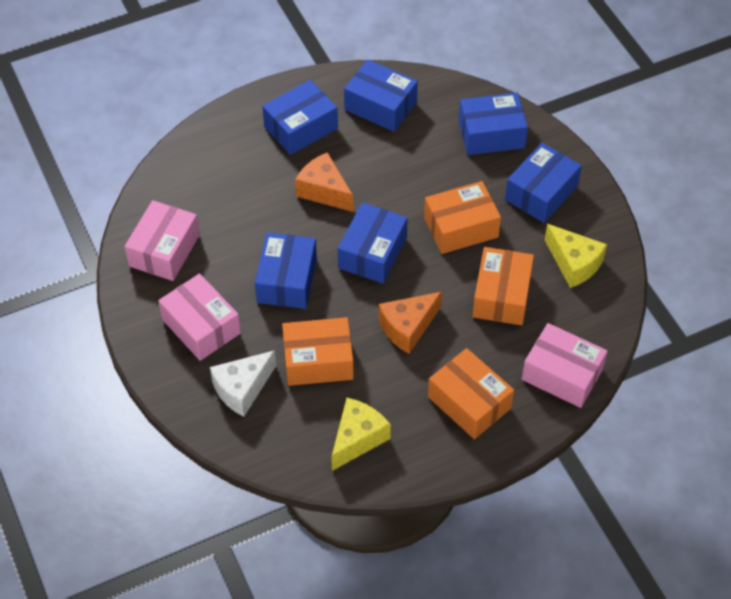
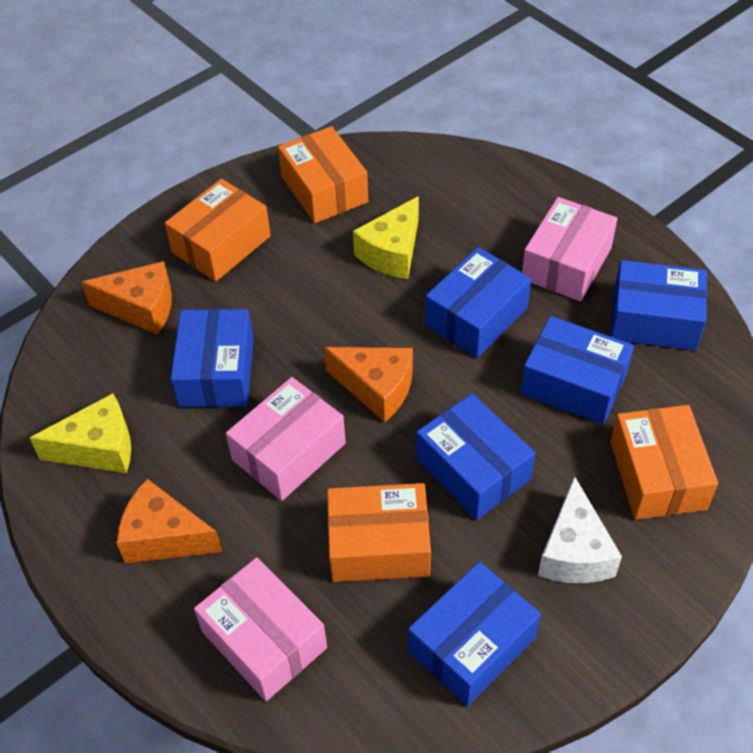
orange cheese: 2 -> 3

